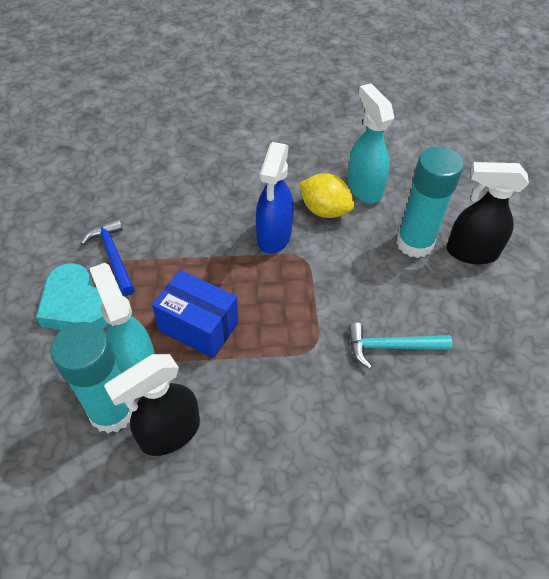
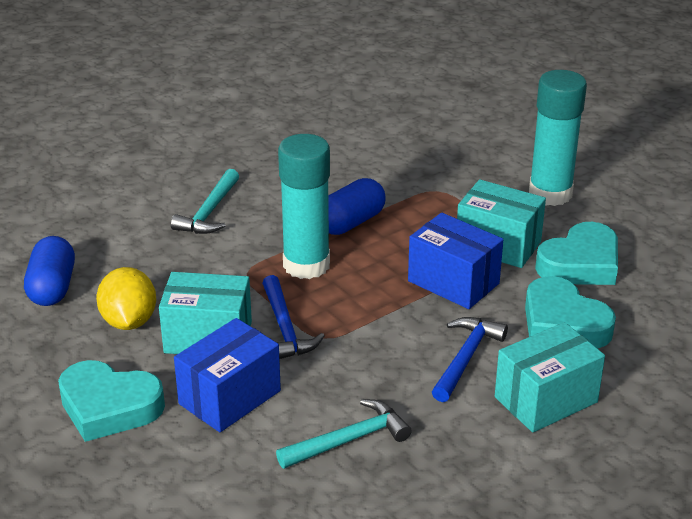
black spray bottle: 2 -> 0
blue box: 1 -> 2
blue capsule: 0 -> 2
blue hammer: 1 -> 2
blue spray bottle: 1 -> 0
turquoise box: 0 -> 3
turquoise hammer: 1 -> 2
turquoise heart: 1 -> 3
turquoise spray bottle: 2 -> 0

